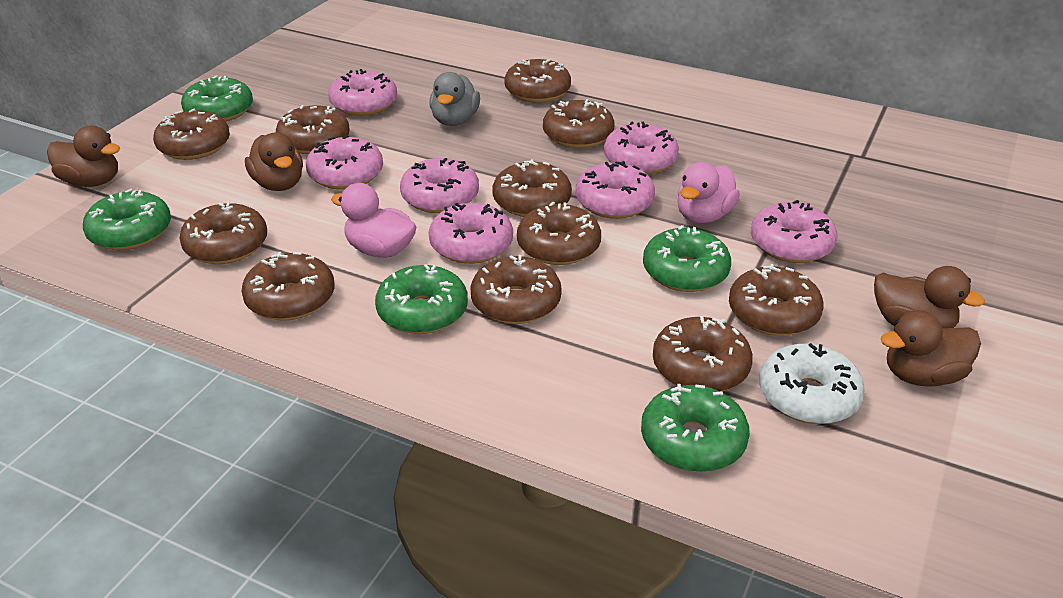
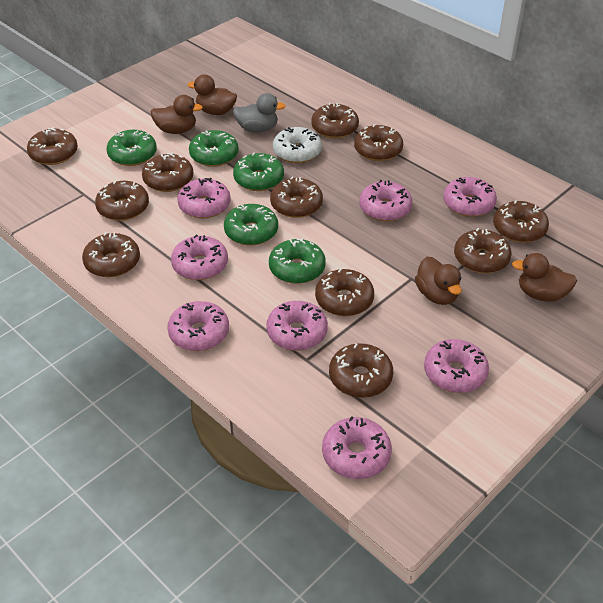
pink donut: 7 -> 8
pink duck: 2 -> 0

